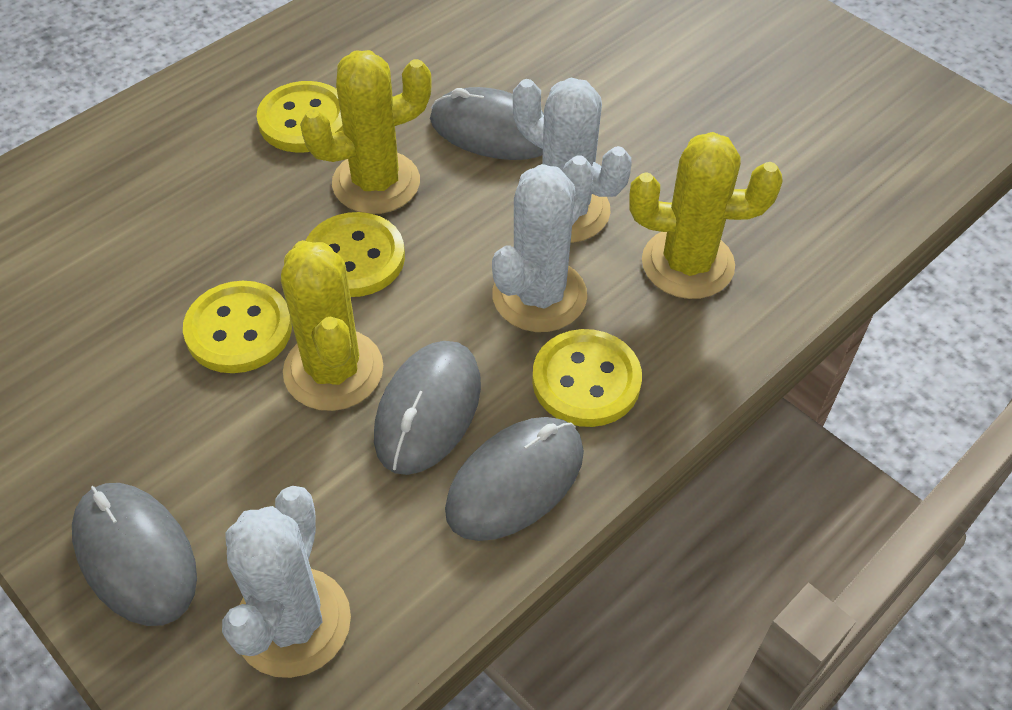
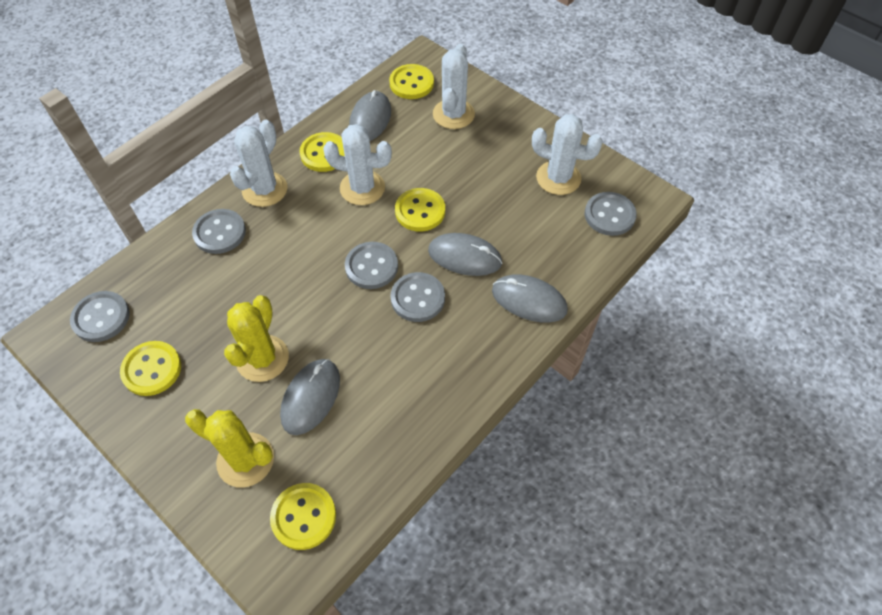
grey button: 0 -> 5
white cactus: 3 -> 4
yellow button: 4 -> 5
yellow cactus: 3 -> 2

